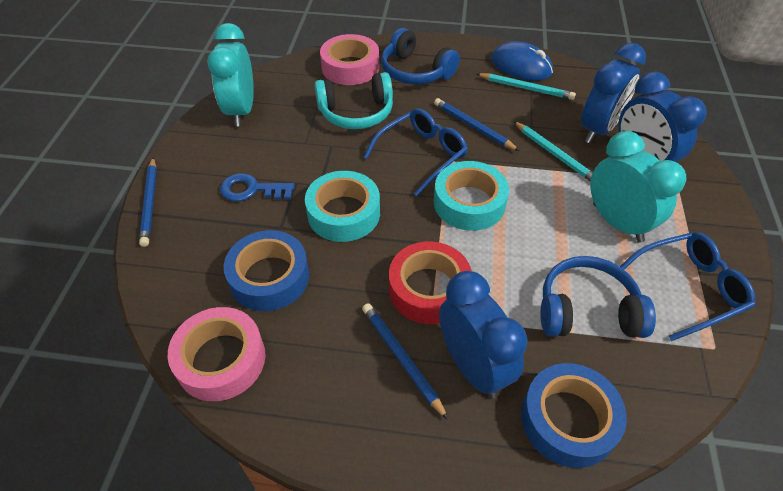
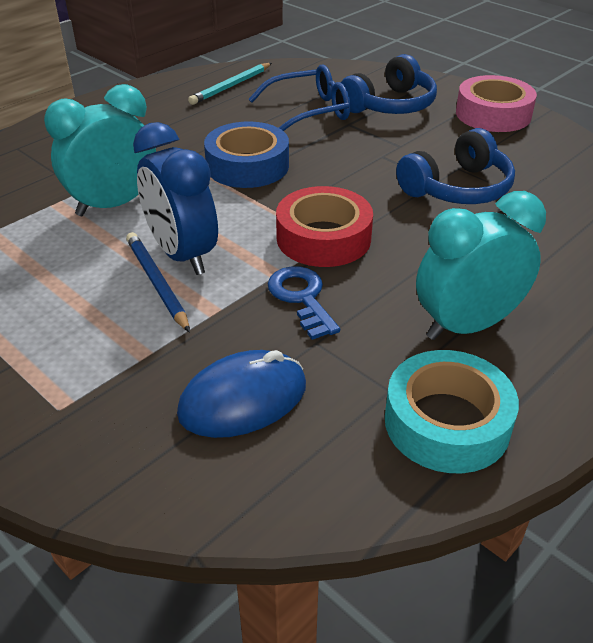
blue clock: 3 -> 1
blue glasses: 2 -> 1
blue pencil: 3 -> 1
blue tape: 2 -> 1
pink tape: 2 -> 1
turquoise headphones: 1 -> 0
turquoise pencil: 2 -> 1
turquoise tape: 2 -> 1

